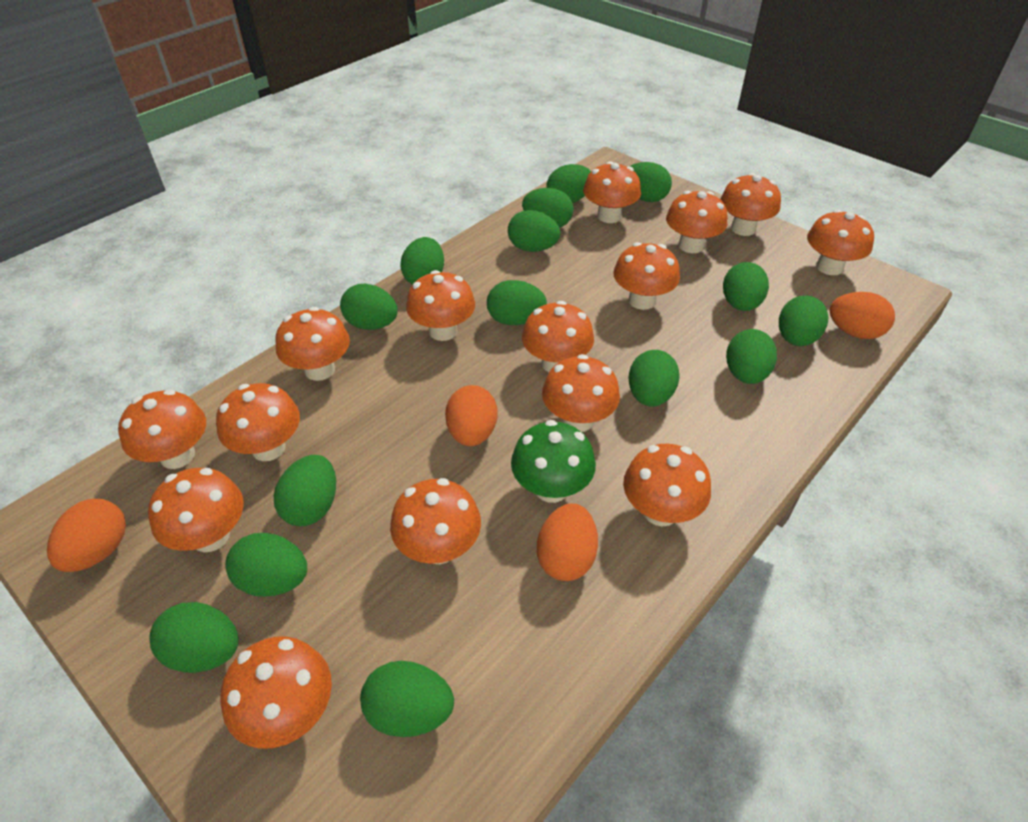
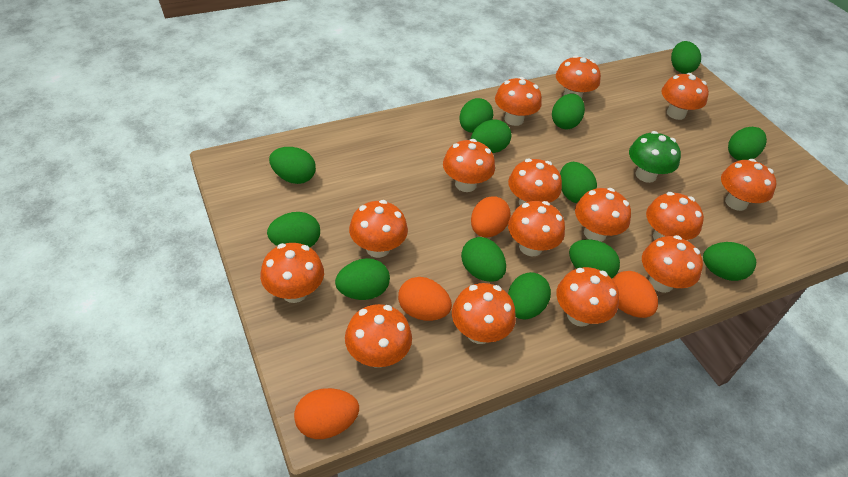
green egg: 15 -> 13

